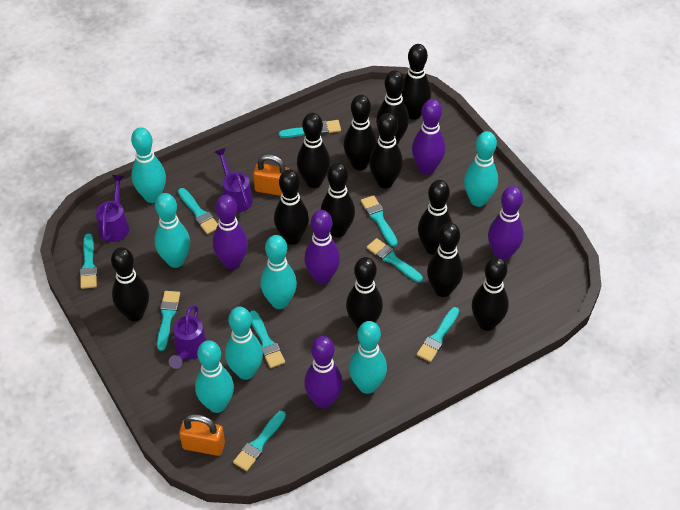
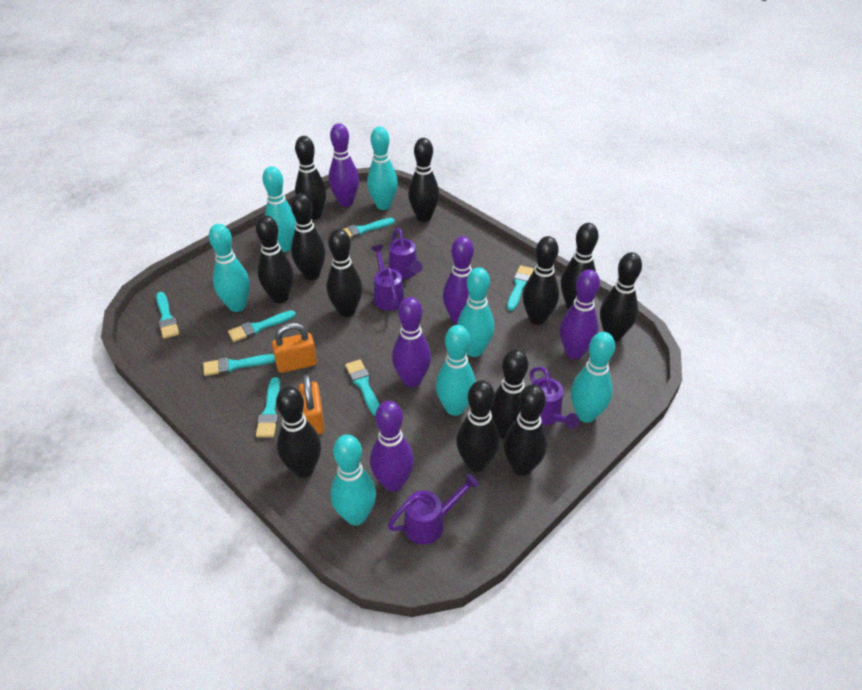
purple watering can: 3 -> 4
turquoise brush: 9 -> 7

